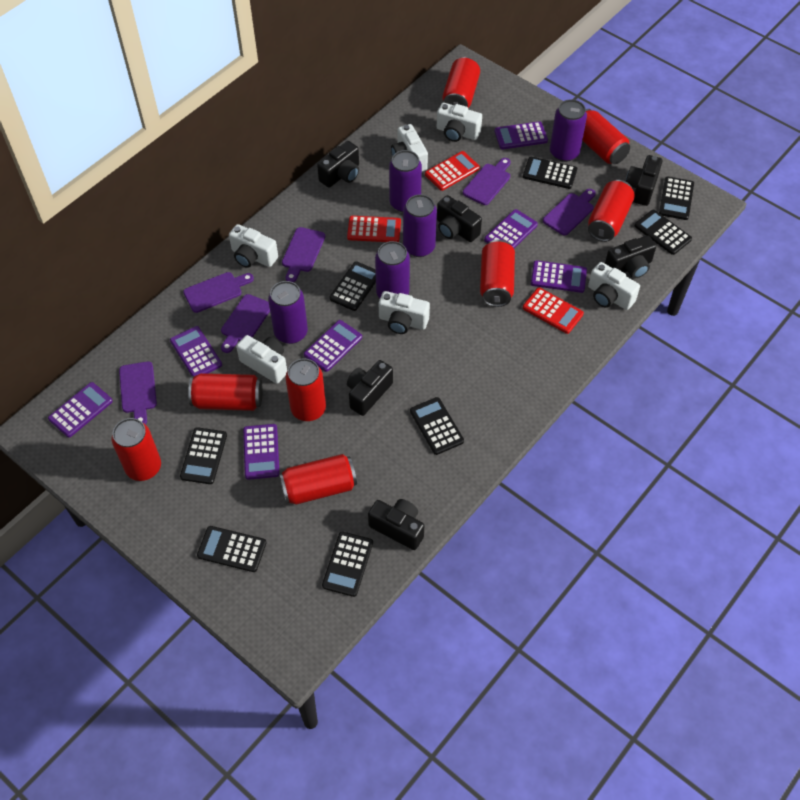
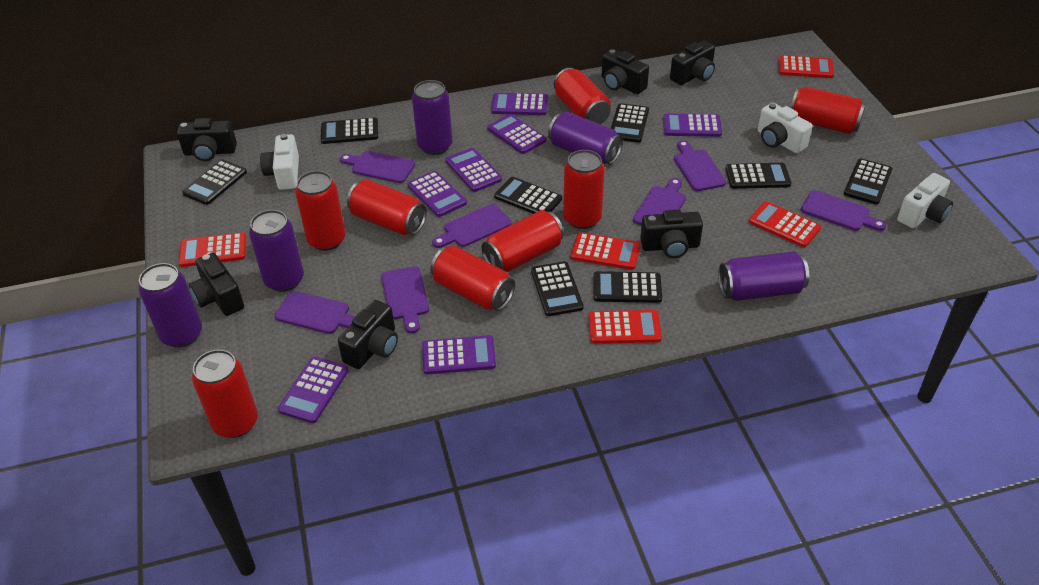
purple cutting board: 6 -> 7
red calculator: 3 -> 5
white camera: 6 -> 3

